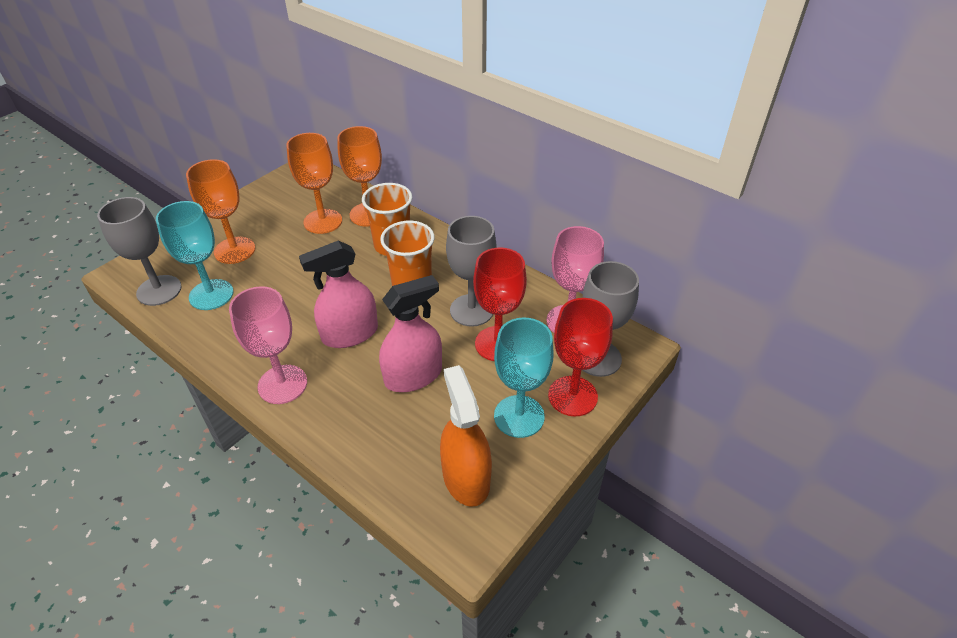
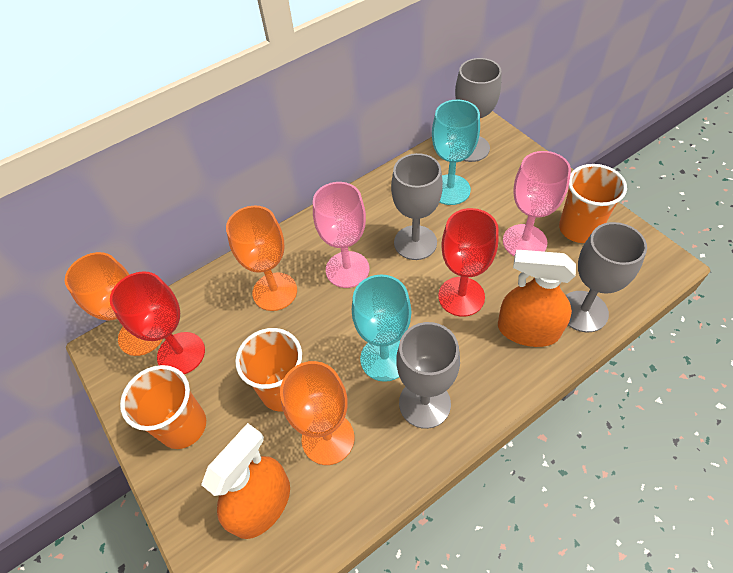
grey goblet: 3 -> 4
orange cup: 2 -> 3
orange spray bottle: 1 -> 2
pink spray bottle: 2 -> 0

